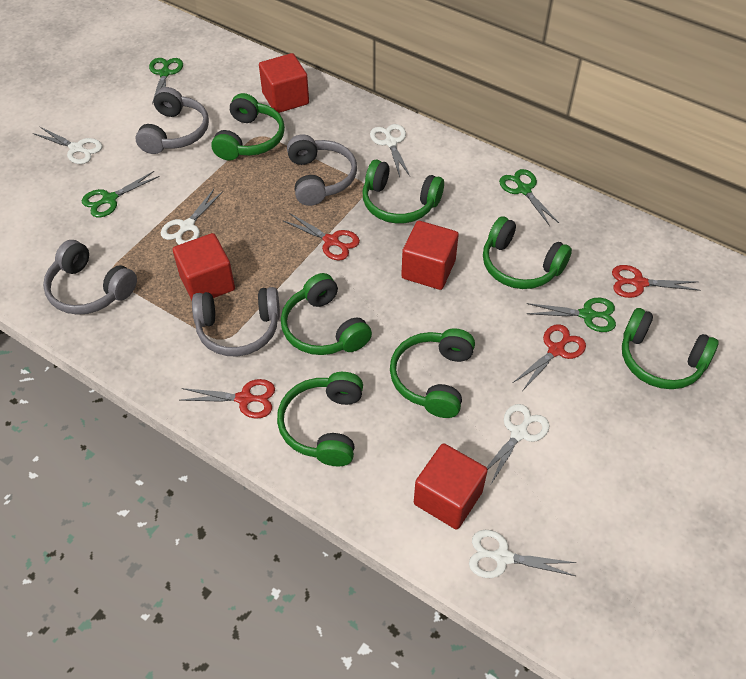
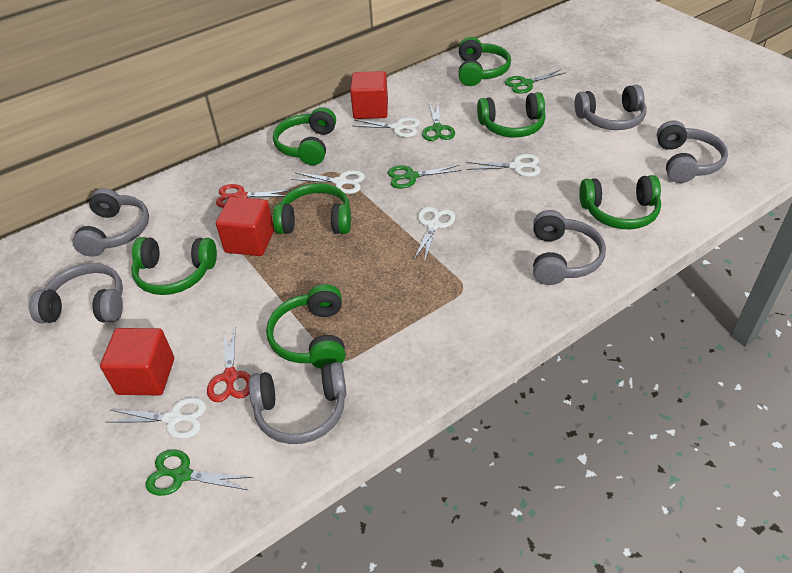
grey headphones: 4 -> 6
red cube: 4 -> 3
red scissors: 4 -> 2

